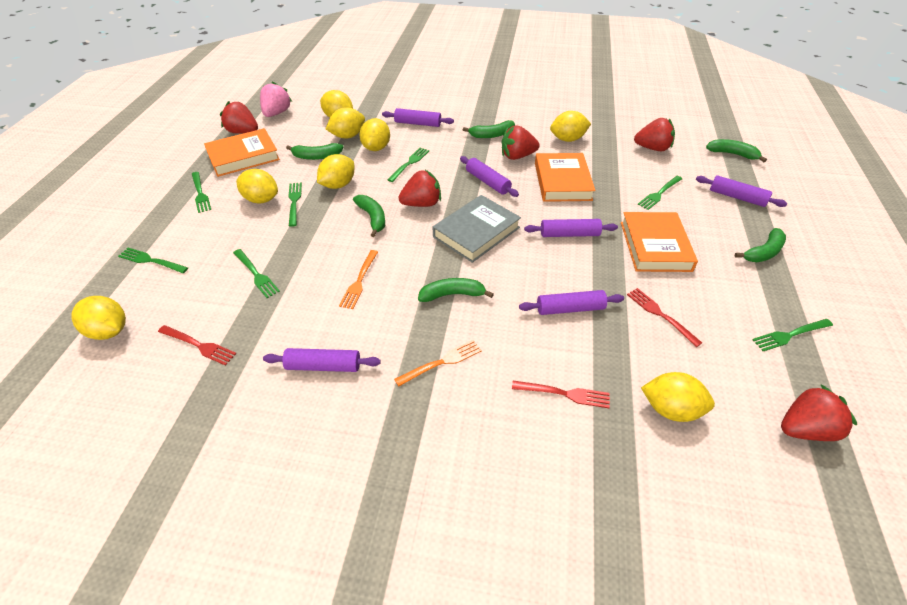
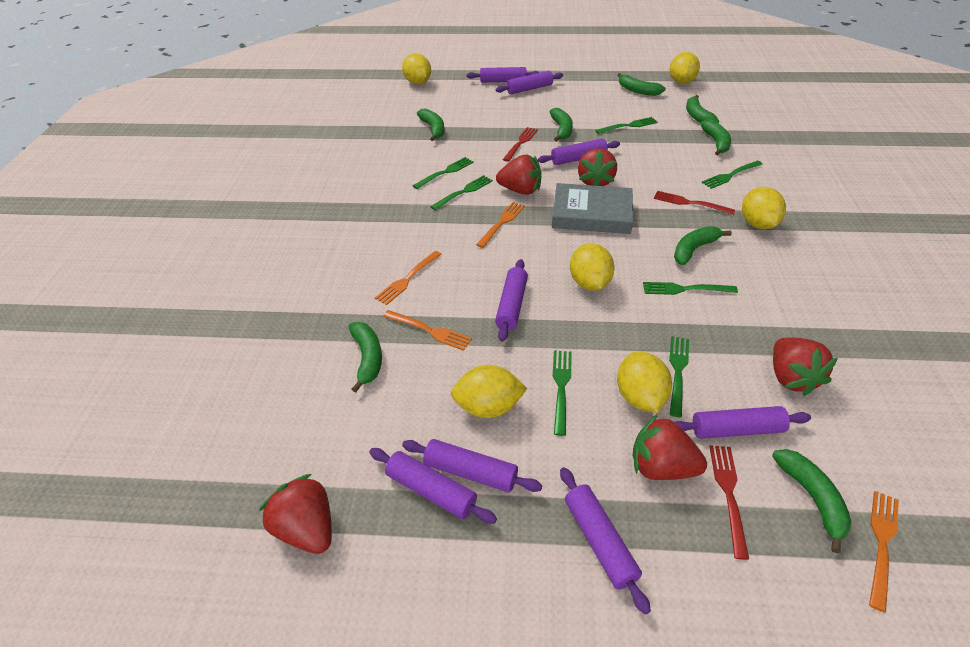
green banana: 6 -> 8
orange book: 3 -> 0
orange fork: 2 -> 4
pink strawberry: 1 -> 0
purple rolling pin: 6 -> 8
yellow lemon: 8 -> 6

